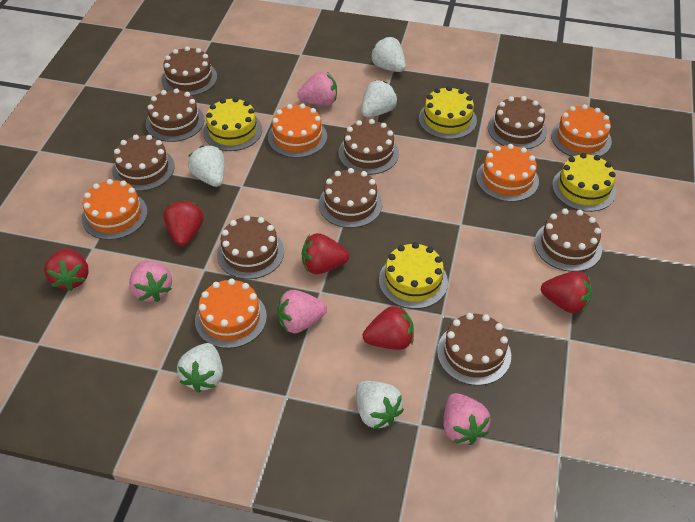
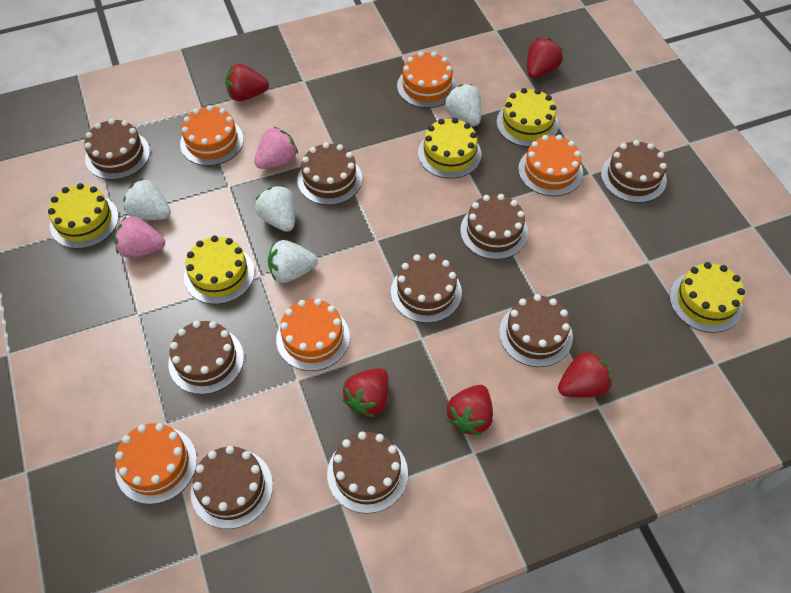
pink strawberry: 4 -> 2
white strawberry: 5 -> 4
yellow cake: 4 -> 5

